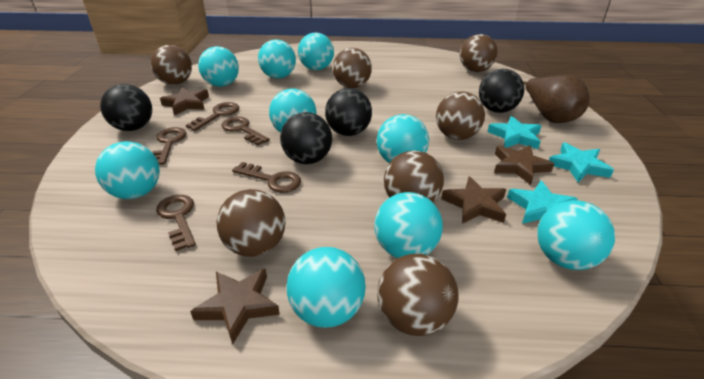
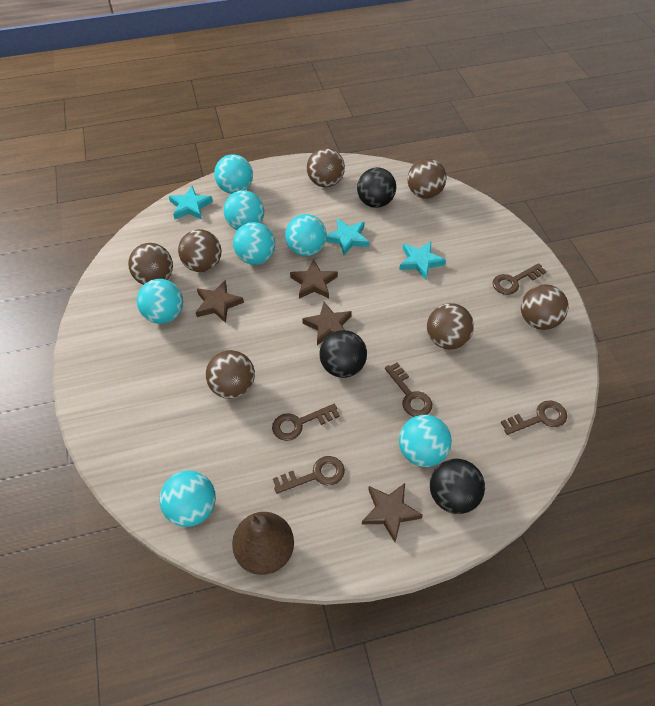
black ball: 4 -> 3
turquoise ball: 9 -> 7

